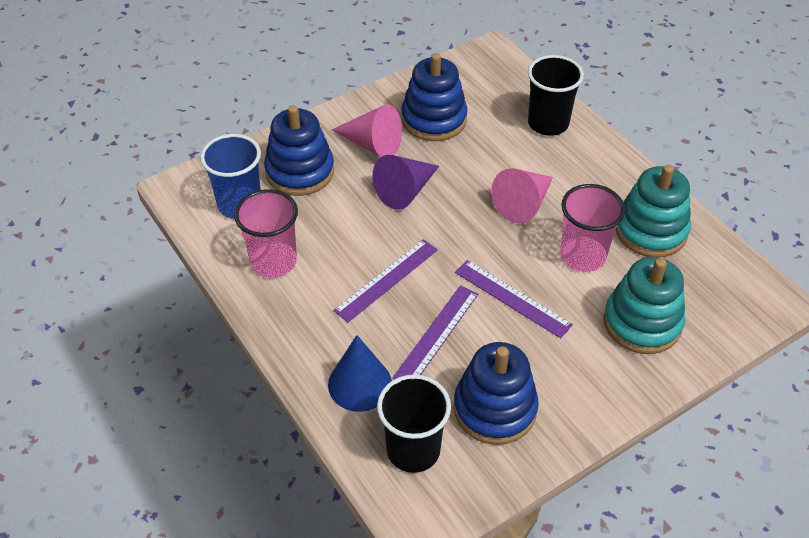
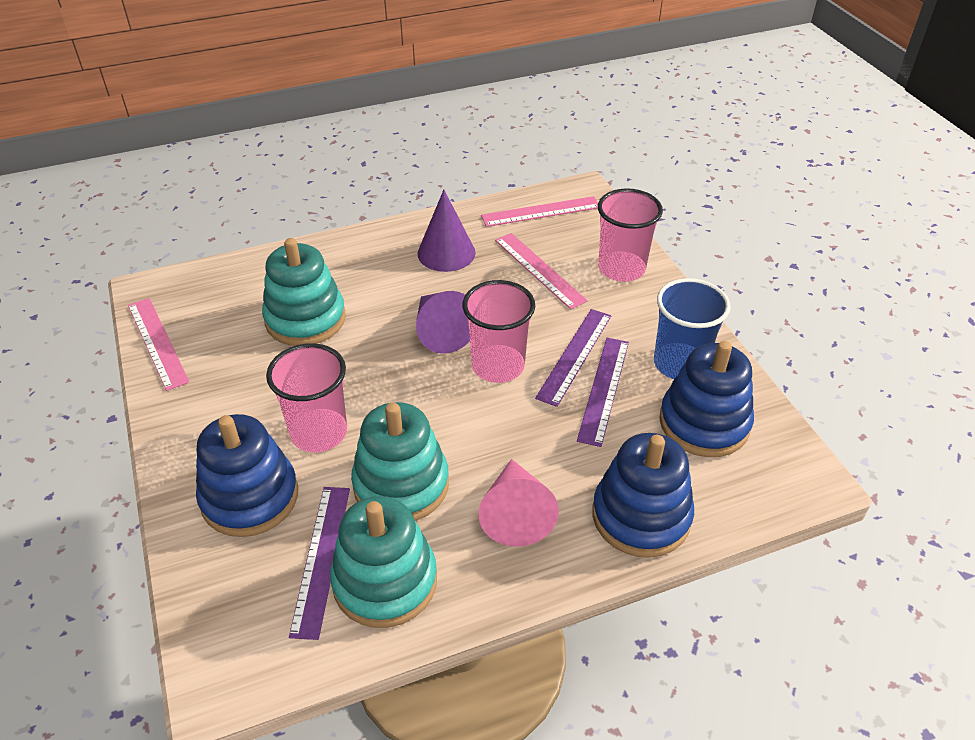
black cup: 2 -> 0
blue cone: 1 -> 0
pink cone: 2 -> 1
pink cup: 2 -> 3
pink ruler: 0 -> 3
purple cone: 1 -> 2
turquoise stacking toy: 2 -> 3

